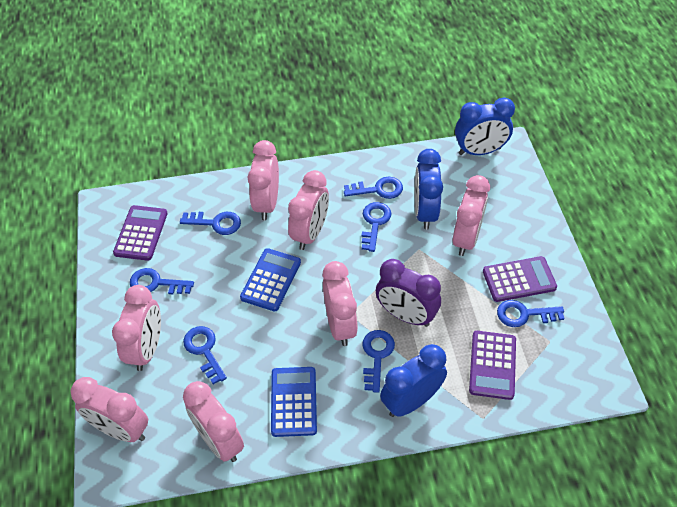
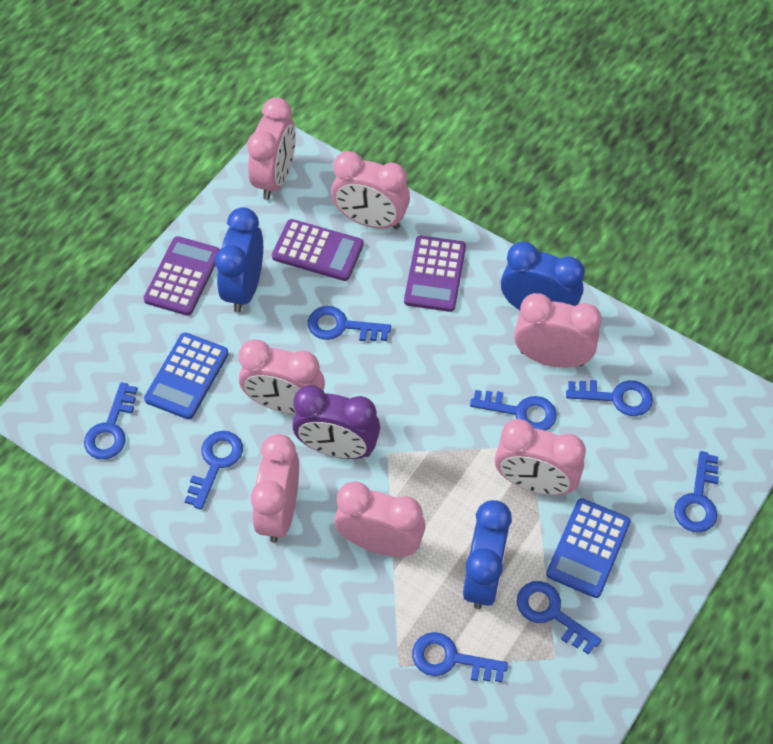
blue key: 7 -> 8

